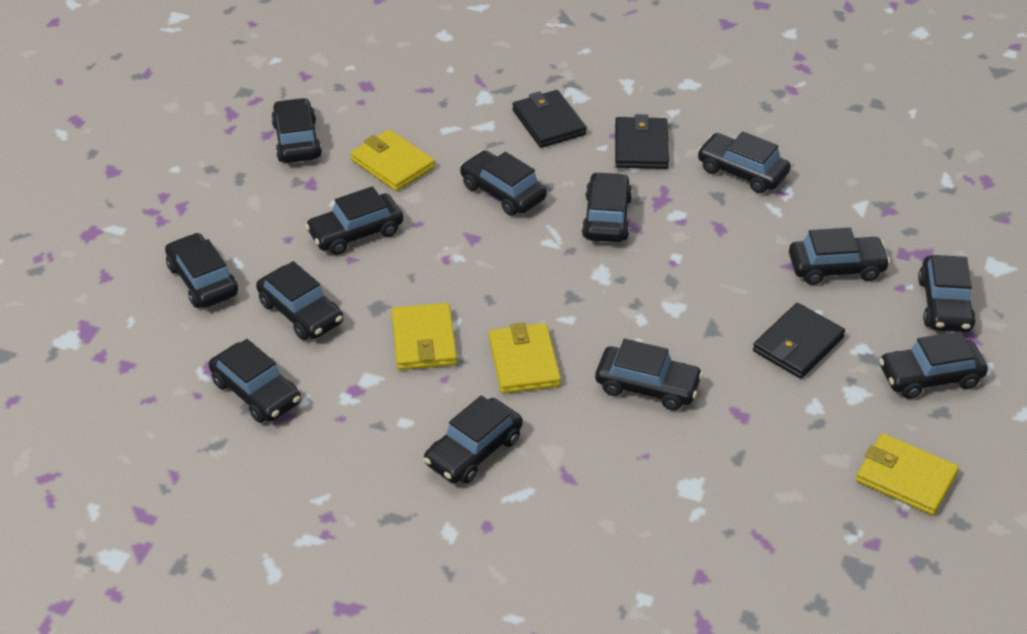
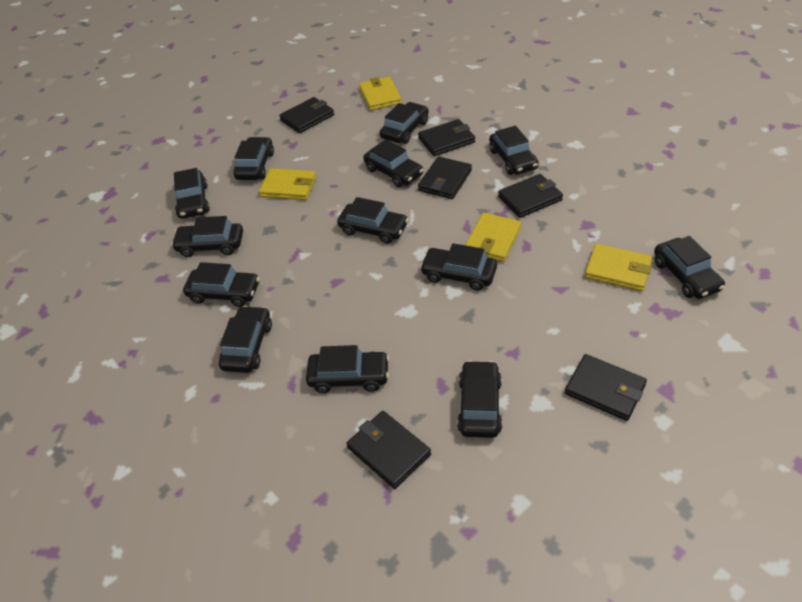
black wallet: 3 -> 6

